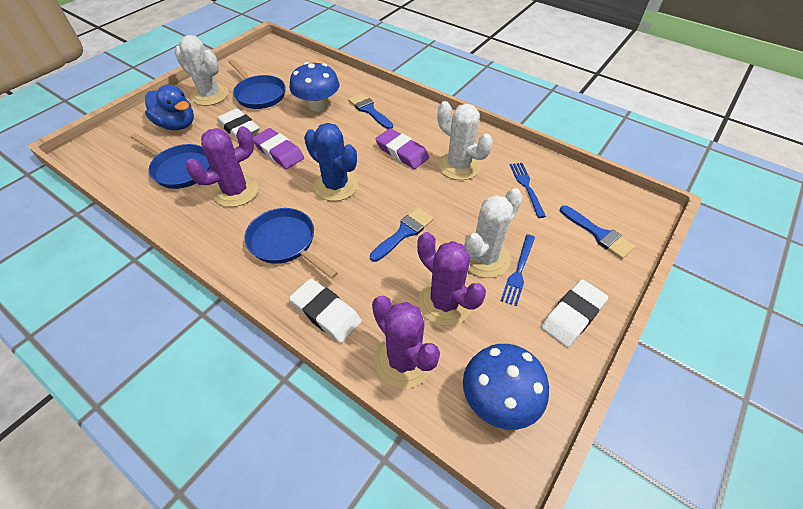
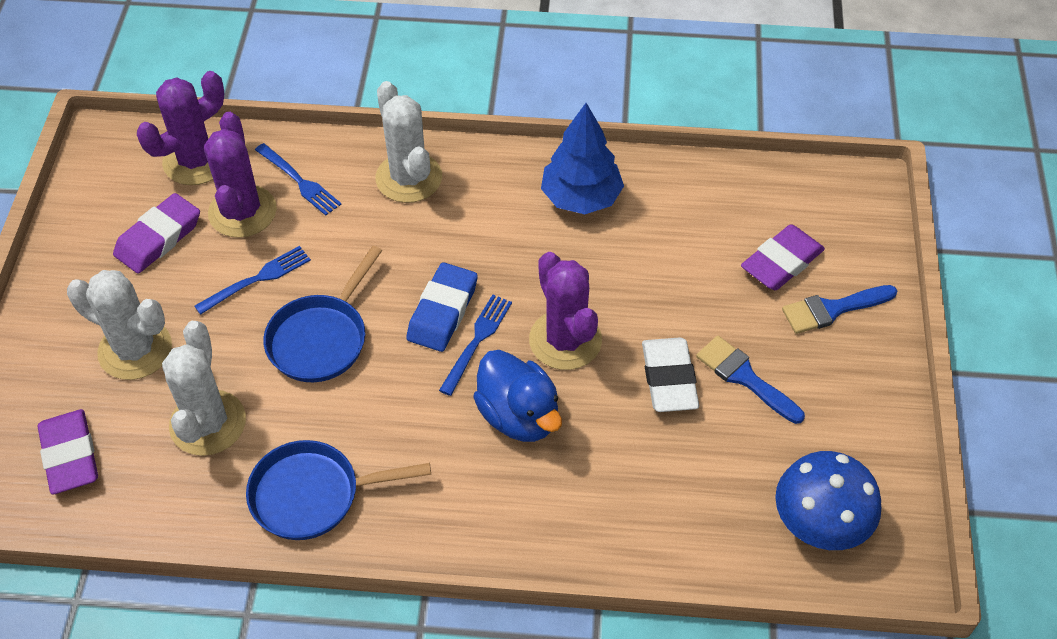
blue brush: 3 -> 2
blue cactus: 1 -> 0
blue eraser: 0 -> 1
blue fork: 2 -> 3
blue mushroom: 2 -> 1
blue pan: 3 -> 2
blue tree: 0 -> 1
purple eraser: 2 -> 3
white eraser: 3 -> 1

